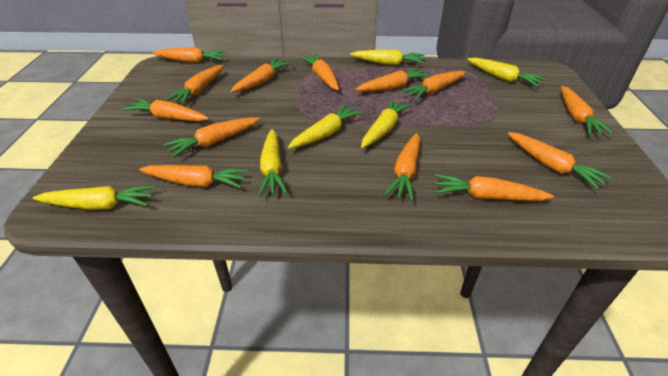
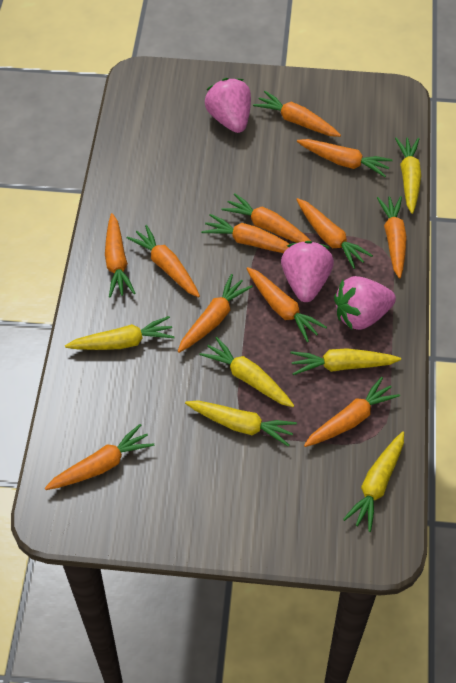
orange carrot: 13 -> 12
pink strawberry: 0 -> 3

